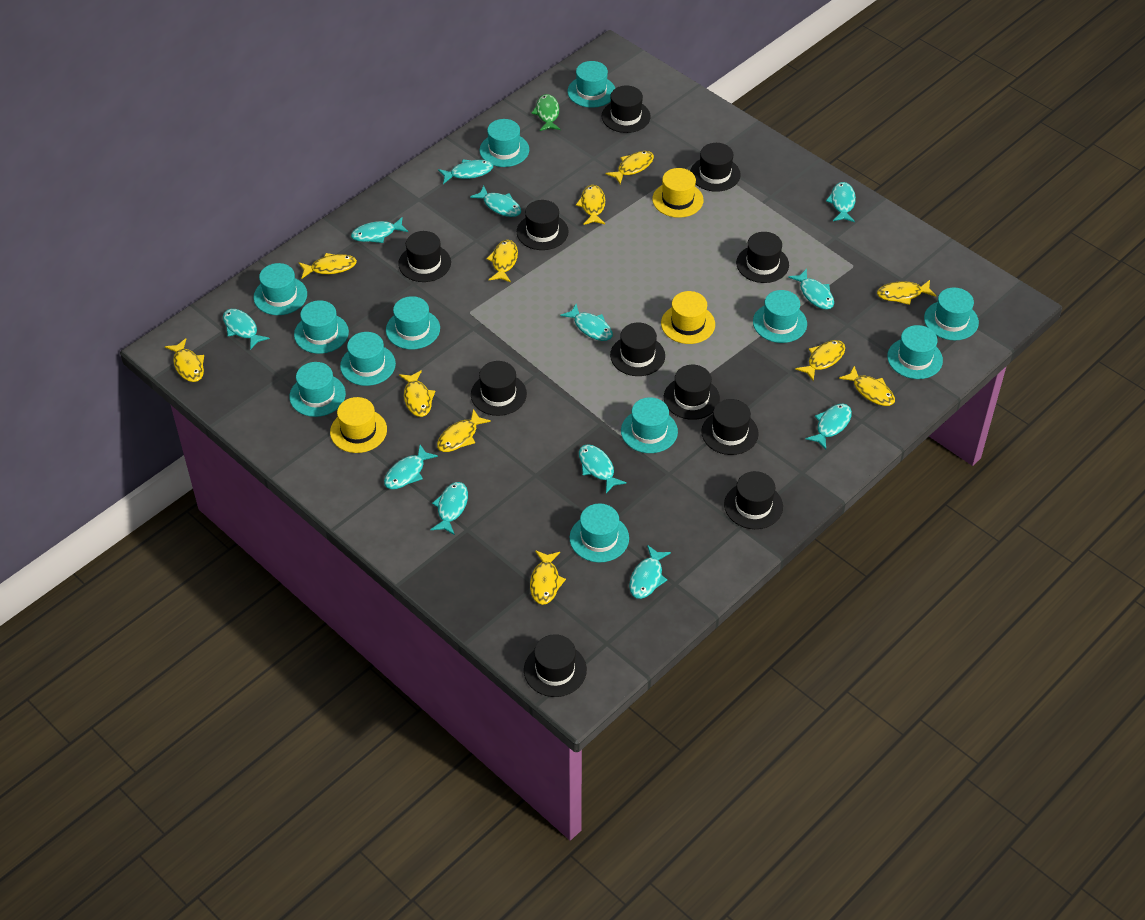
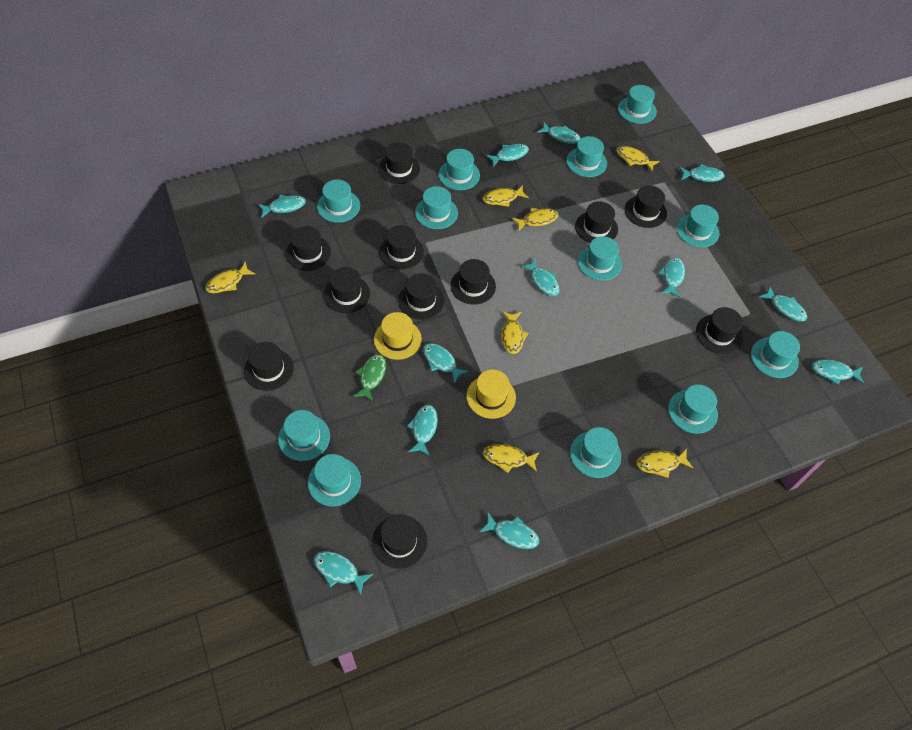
yellow fish: 11 -> 7
yellow hat: 3 -> 2

